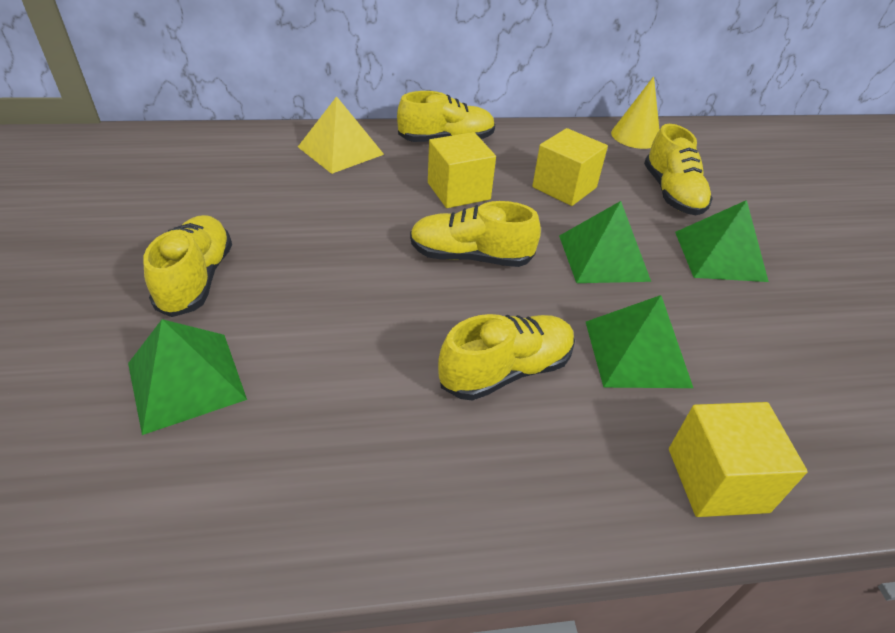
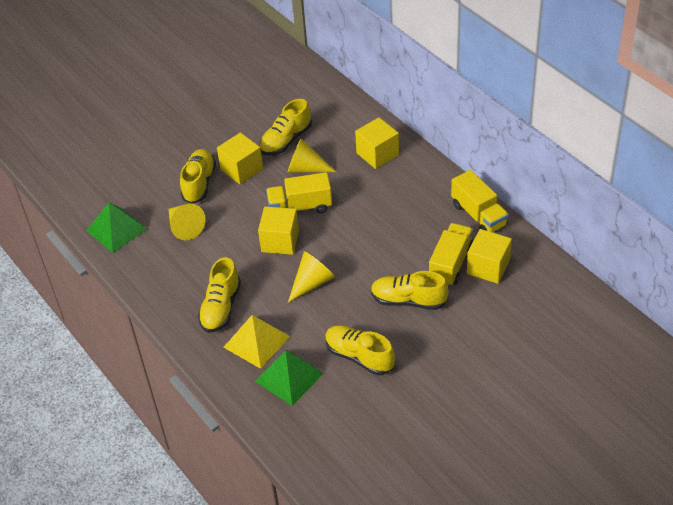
green pyramid: 4 -> 2
yellow cone: 1 -> 3
yellow cube: 3 -> 4
yellow truck: 0 -> 3

